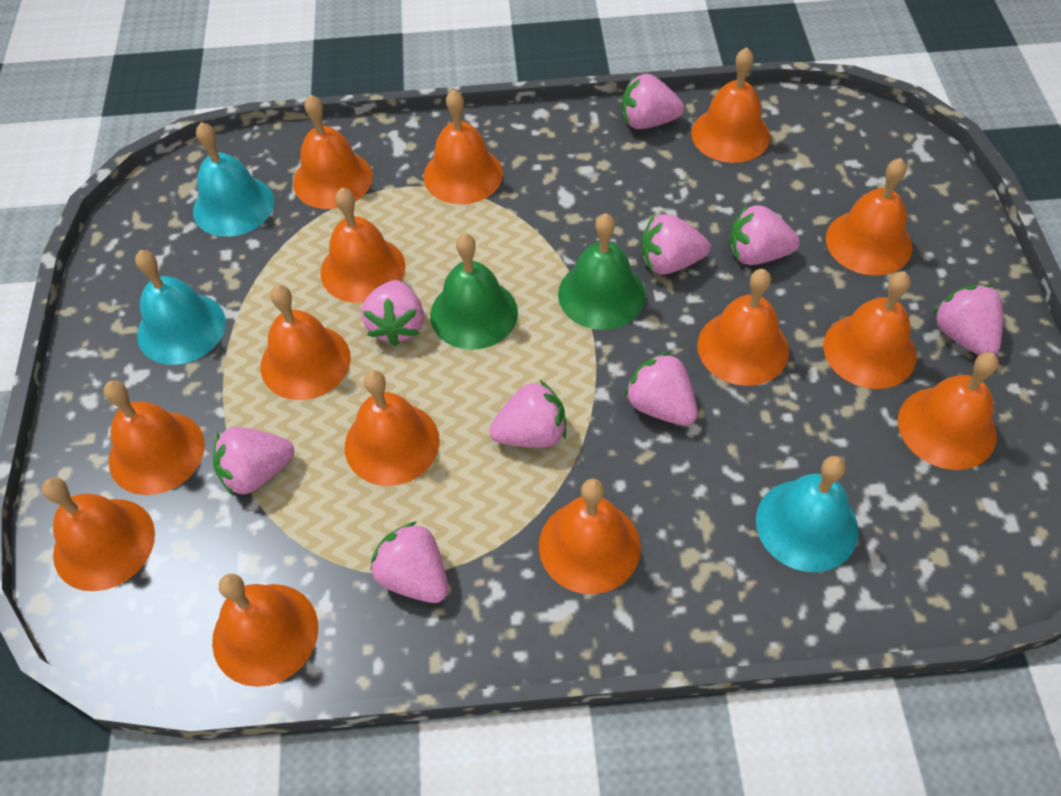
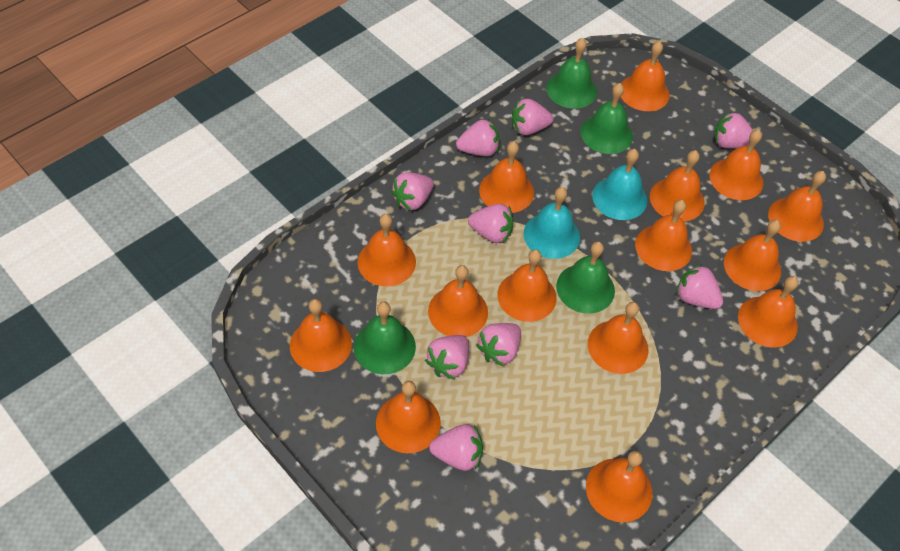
green bell: 2 -> 4
orange bell: 14 -> 15
turquoise bell: 3 -> 2

